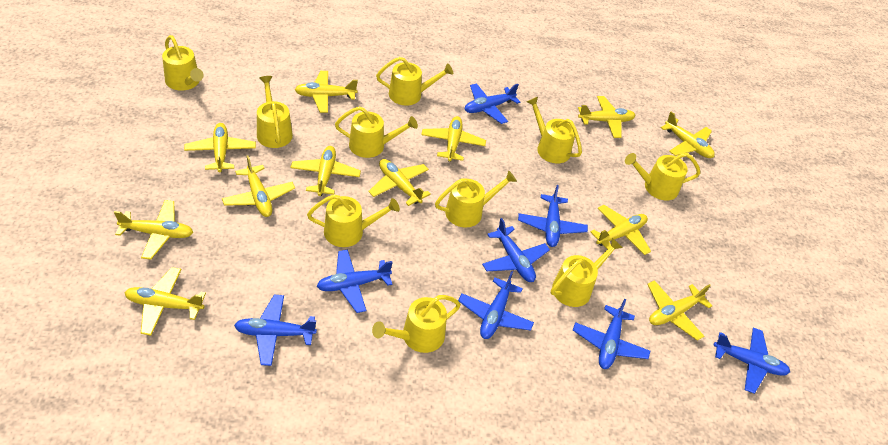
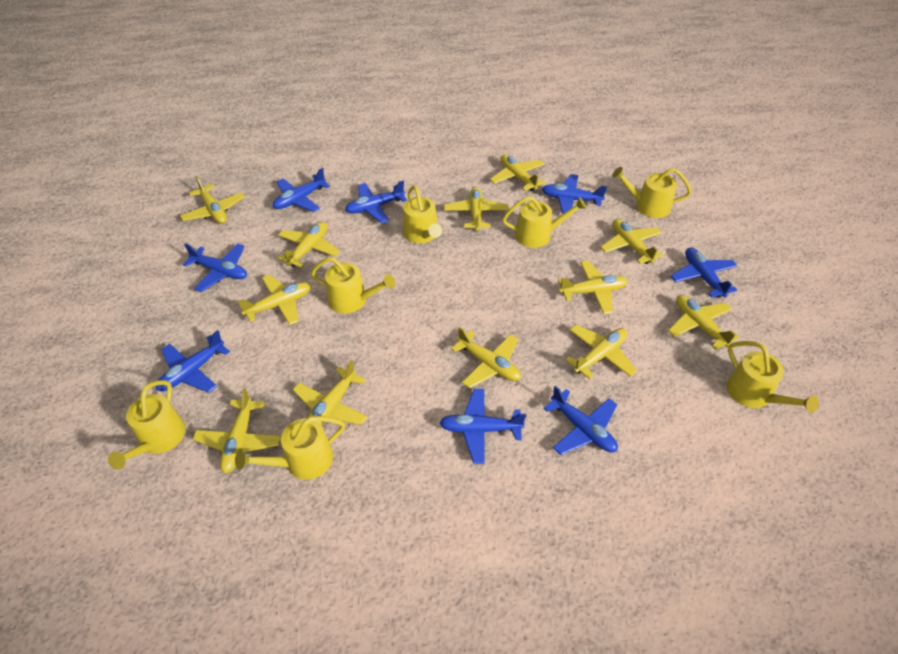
yellow watering can: 10 -> 7

